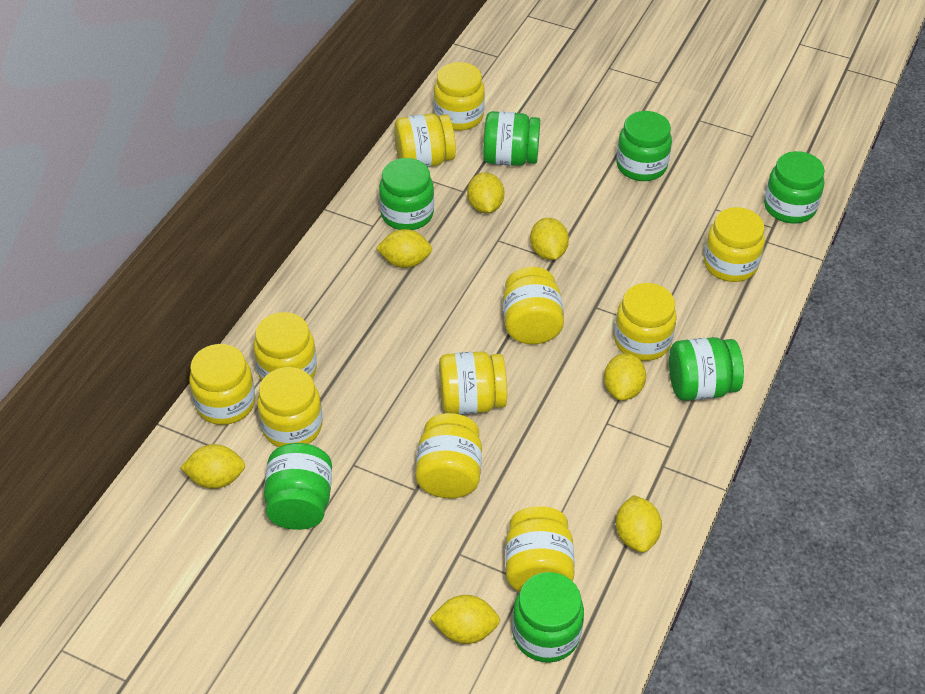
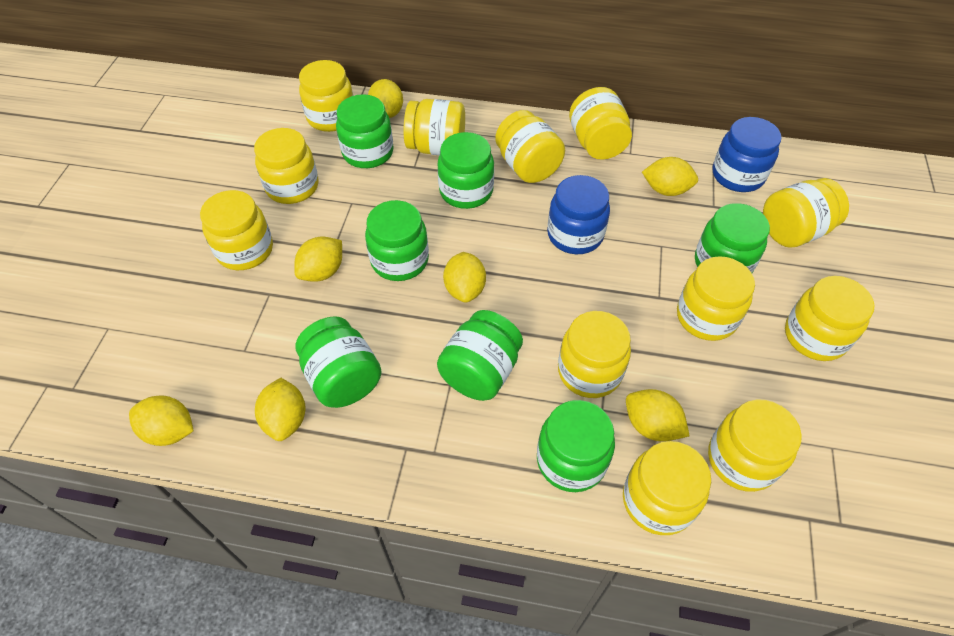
blue jar: 0 -> 2
yellow jar: 11 -> 12

